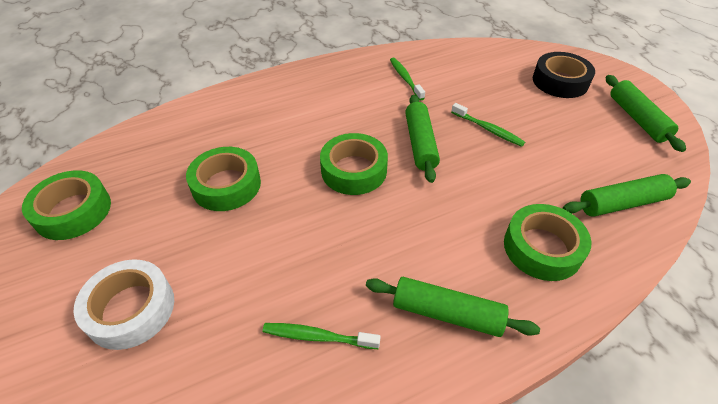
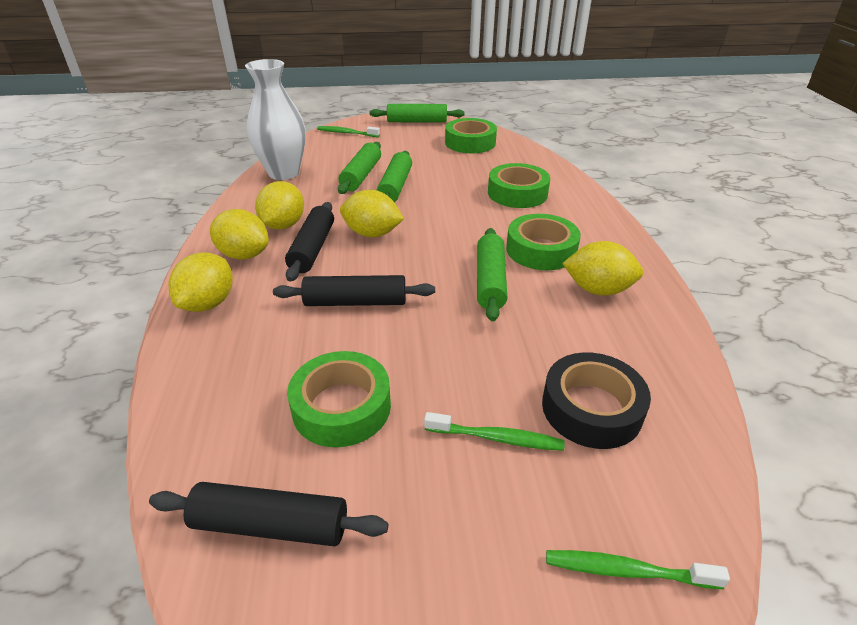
black rolling pin: 0 -> 3
white tape: 1 -> 0
white vase: 0 -> 1
yellow lemon: 0 -> 5

